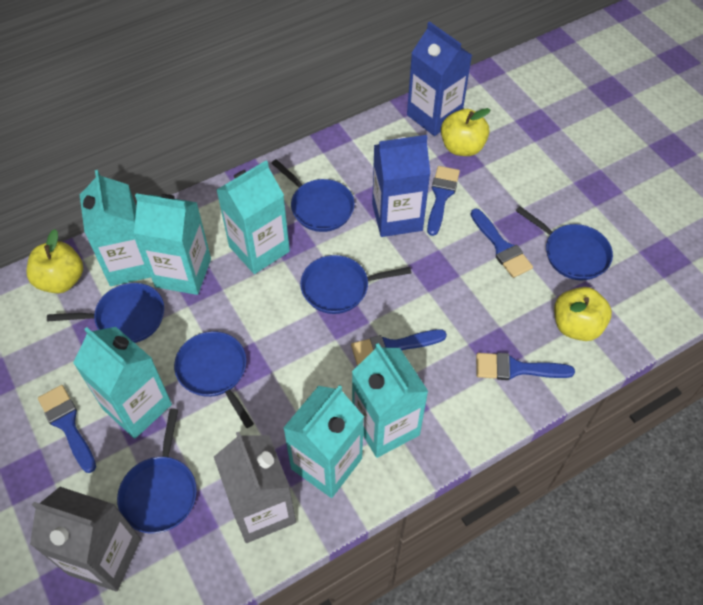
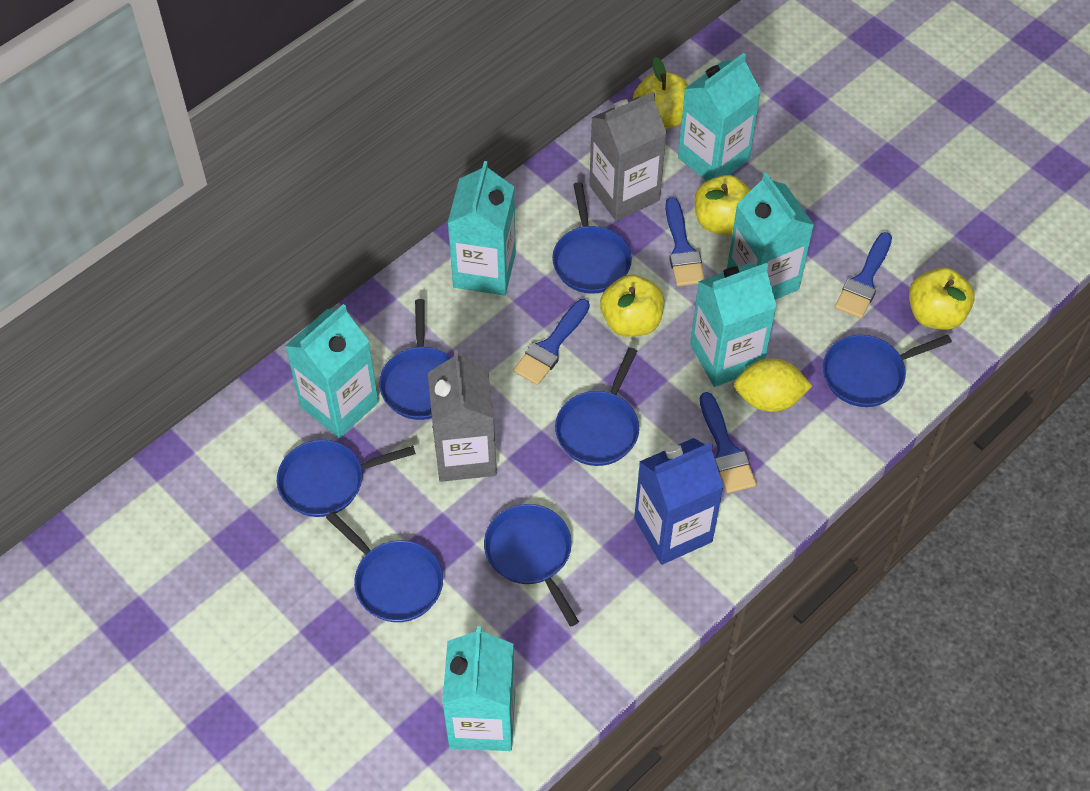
blue brush: 5 -> 4
blue carton: 2 -> 1
blue pan: 6 -> 7
yellow apple: 3 -> 4
yellow lemon: 0 -> 1

